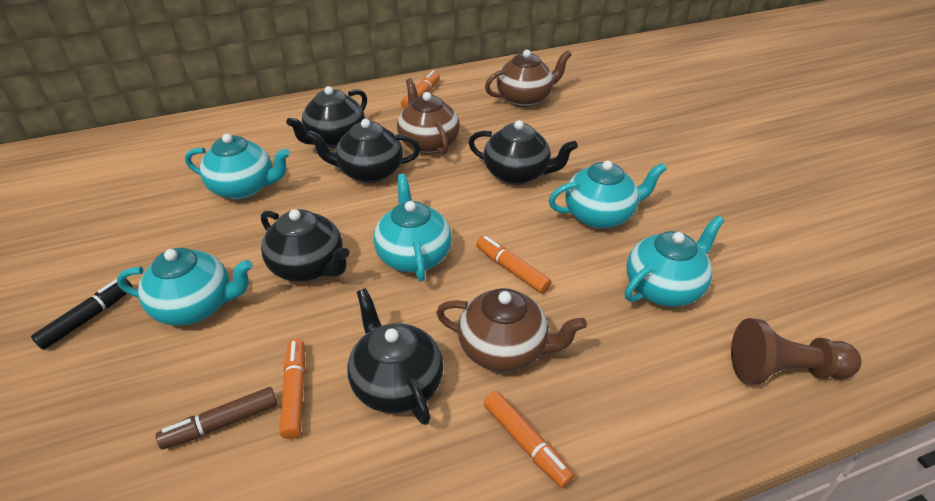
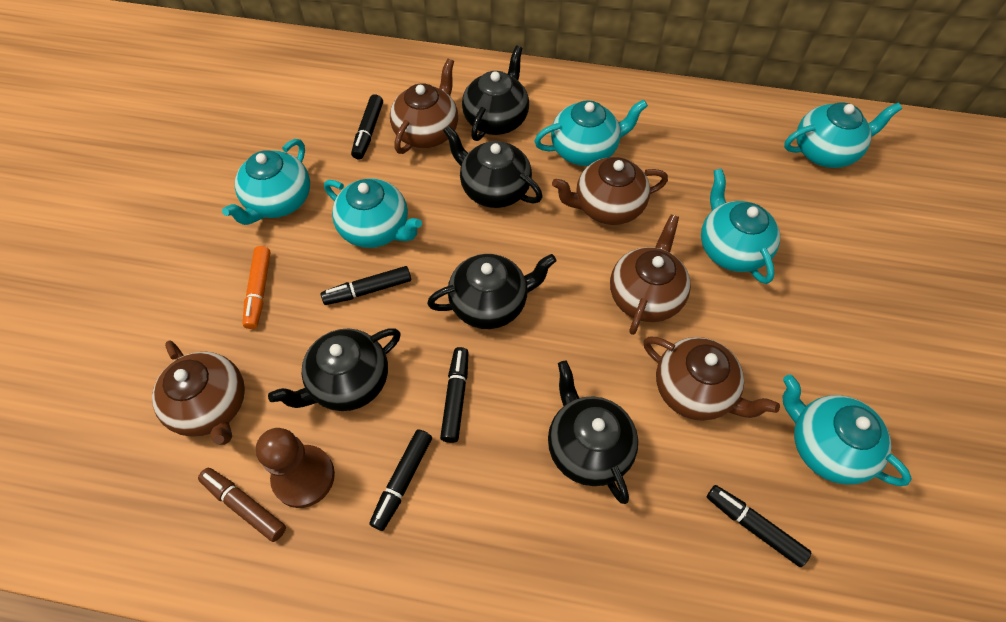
black marker: 1 -> 5
brown teapot: 3 -> 5
orange marker: 4 -> 1
turquoise teapot: 5 -> 6

